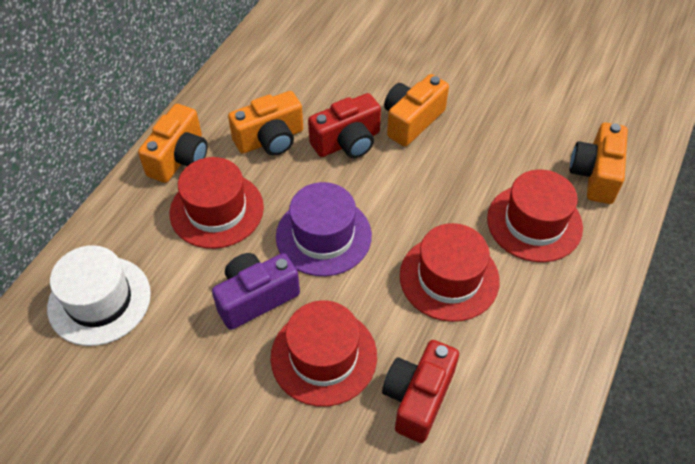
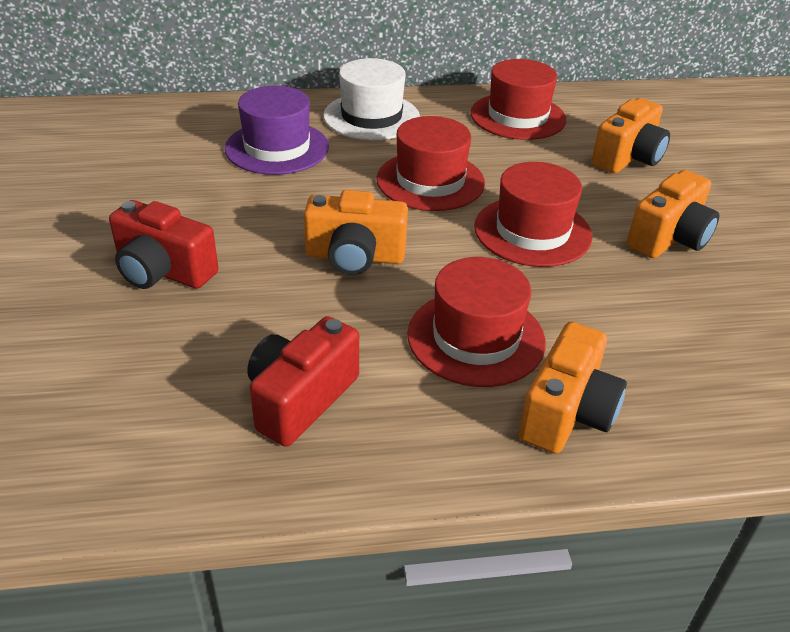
purple camera: 1 -> 0

